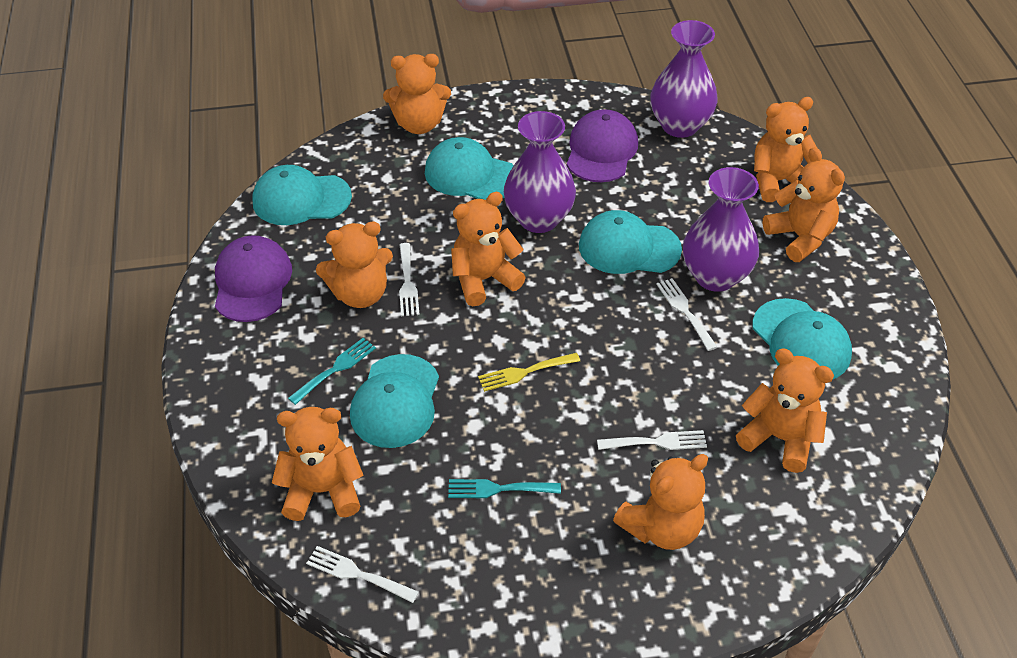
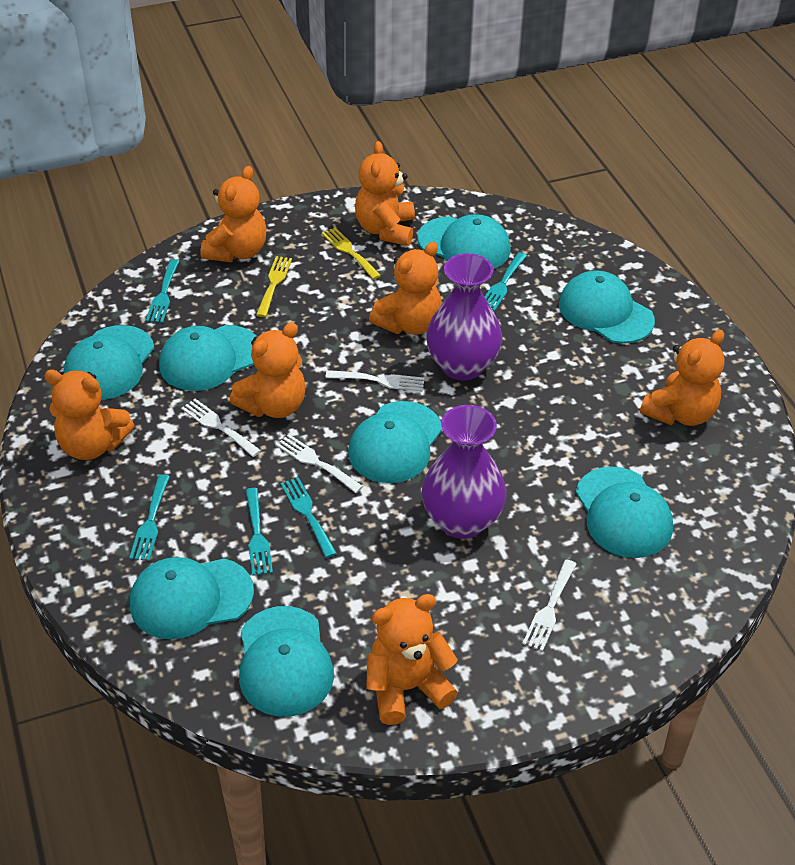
orange teddy bear: 8 -> 7
purple cap: 2 -> 0
purple vase: 3 -> 2
turquoise cap: 5 -> 8
turquoise fork: 2 -> 5
yellow fork: 1 -> 2

